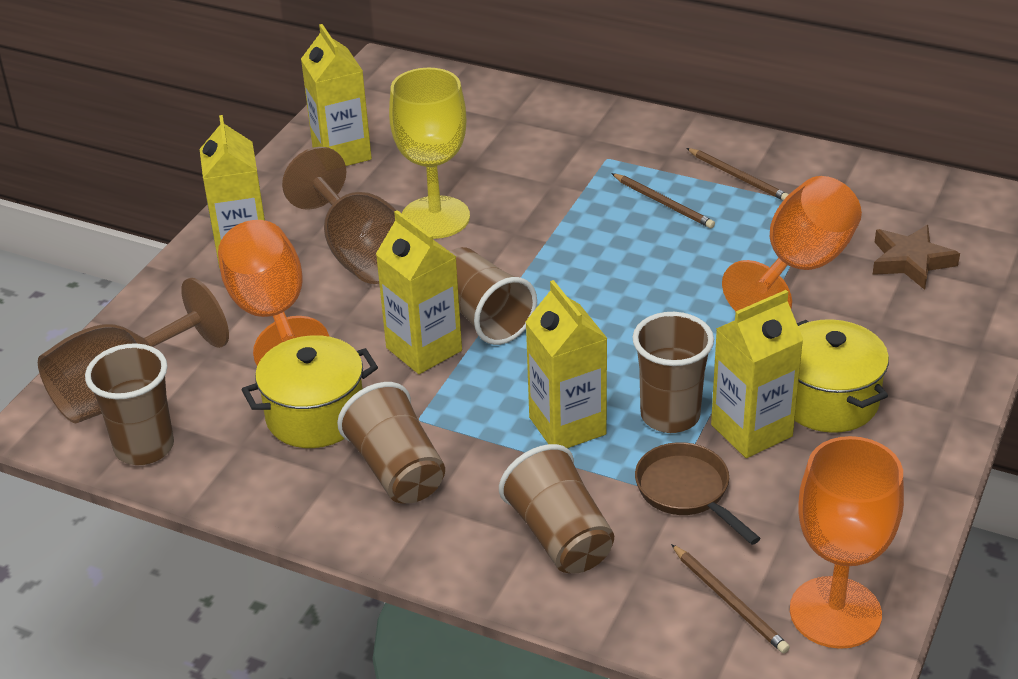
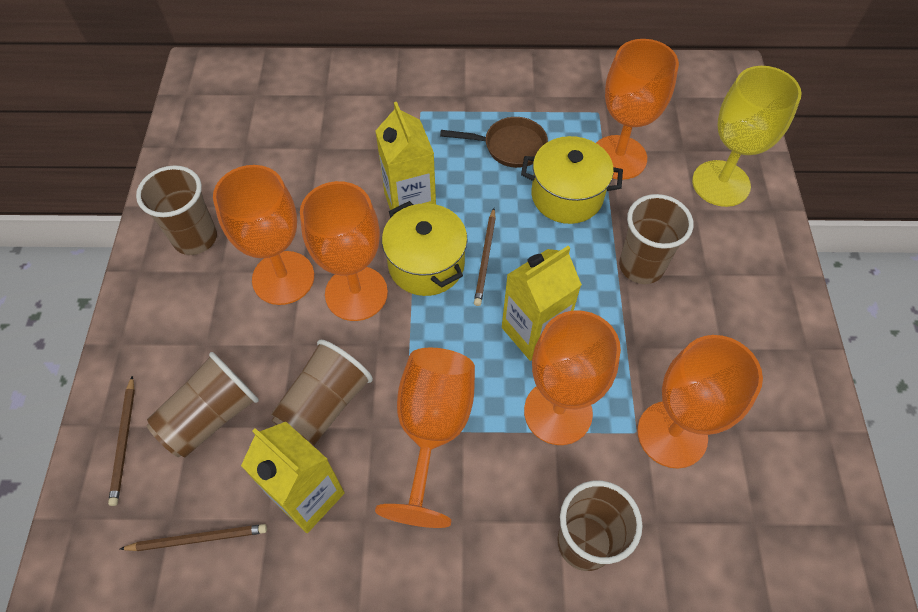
brown goblet: 2 -> 0
brown star: 1 -> 0
orange goblet: 3 -> 6
yellow carton: 5 -> 3

